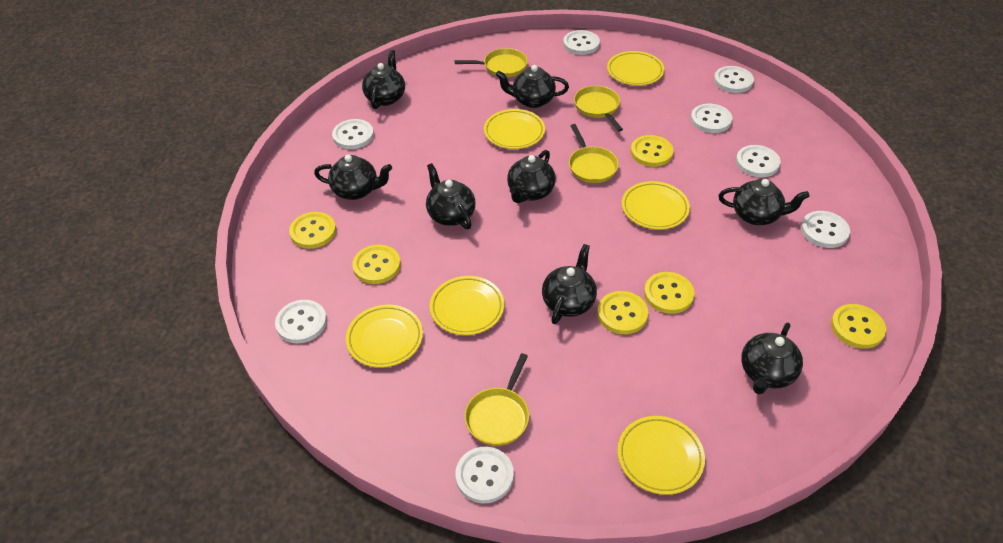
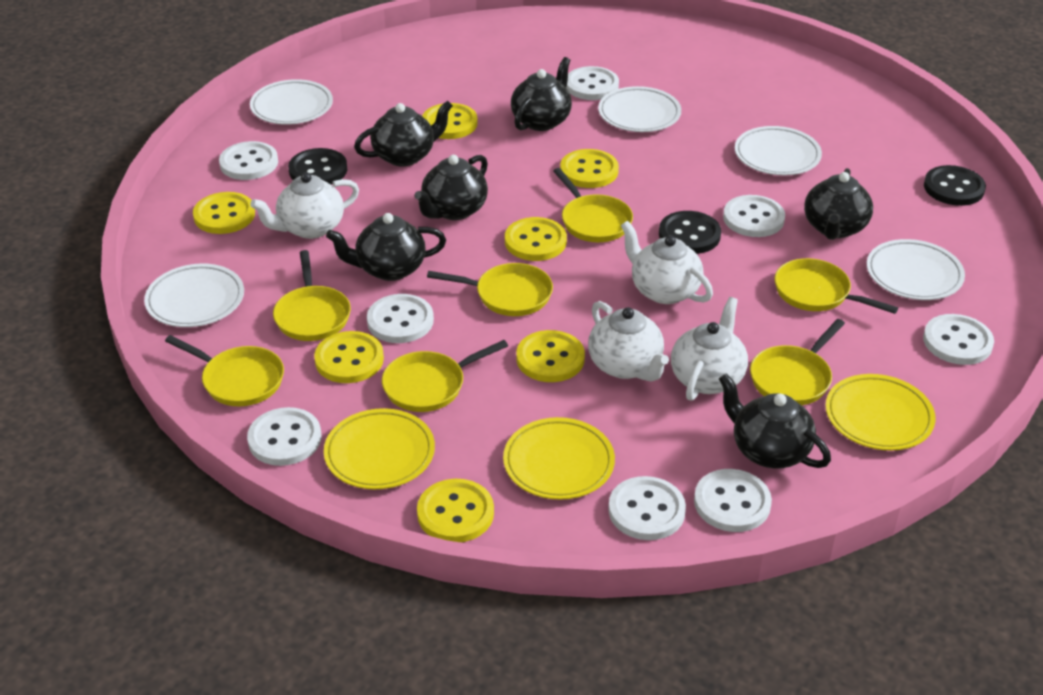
black button: 0 -> 3
black teapot: 8 -> 6
white plate: 0 -> 5
white teapot: 0 -> 4
yellow button: 6 -> 7
yellow pan: 4 -> 7
yellow plate: 6 -> 3

